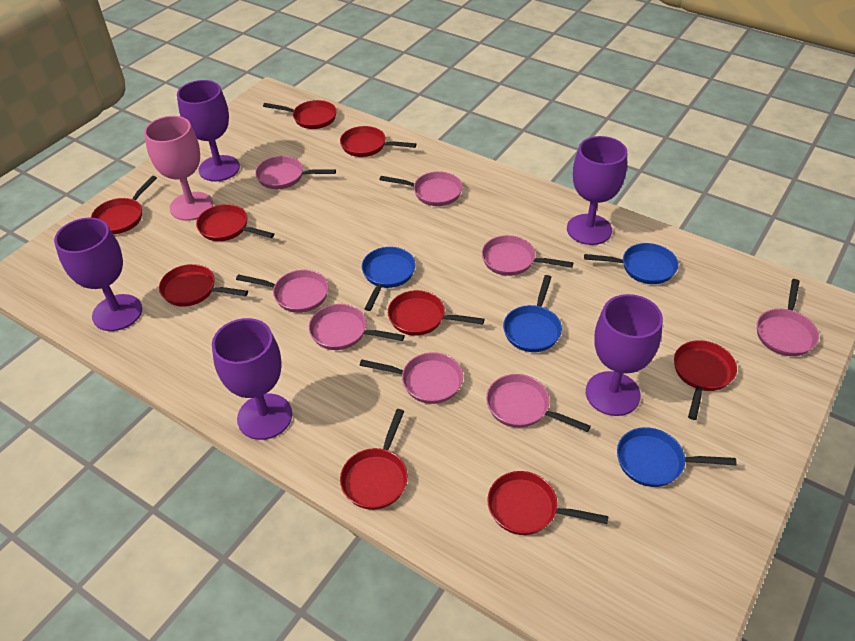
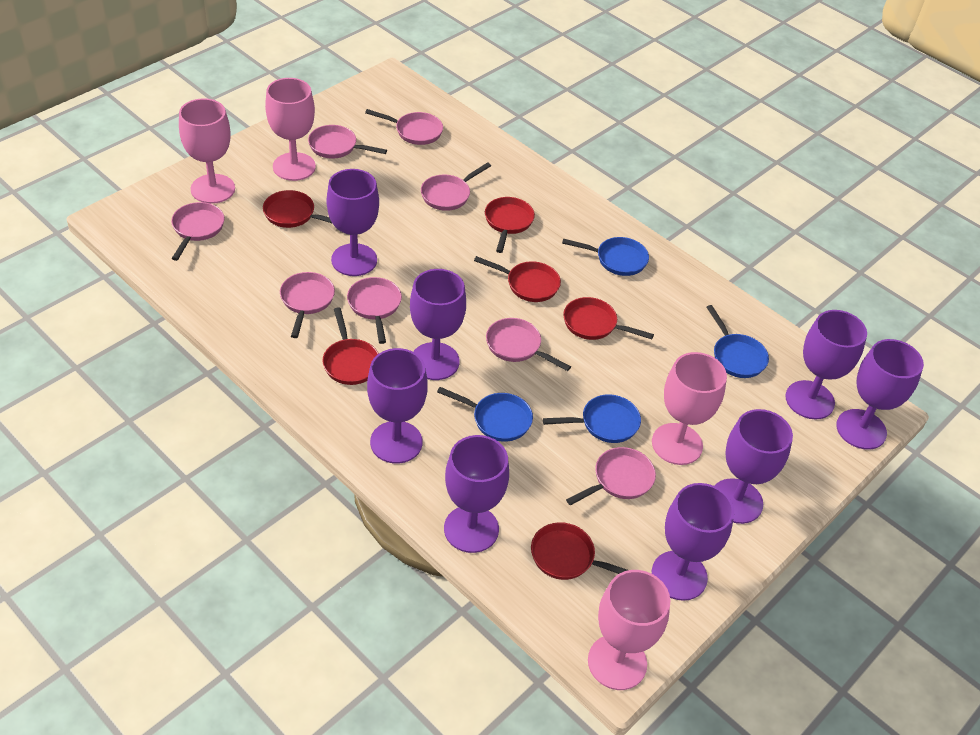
pink goblet: 1 -> 4
purple goblet: 5 -> 8
red pan: 9 -> 6

